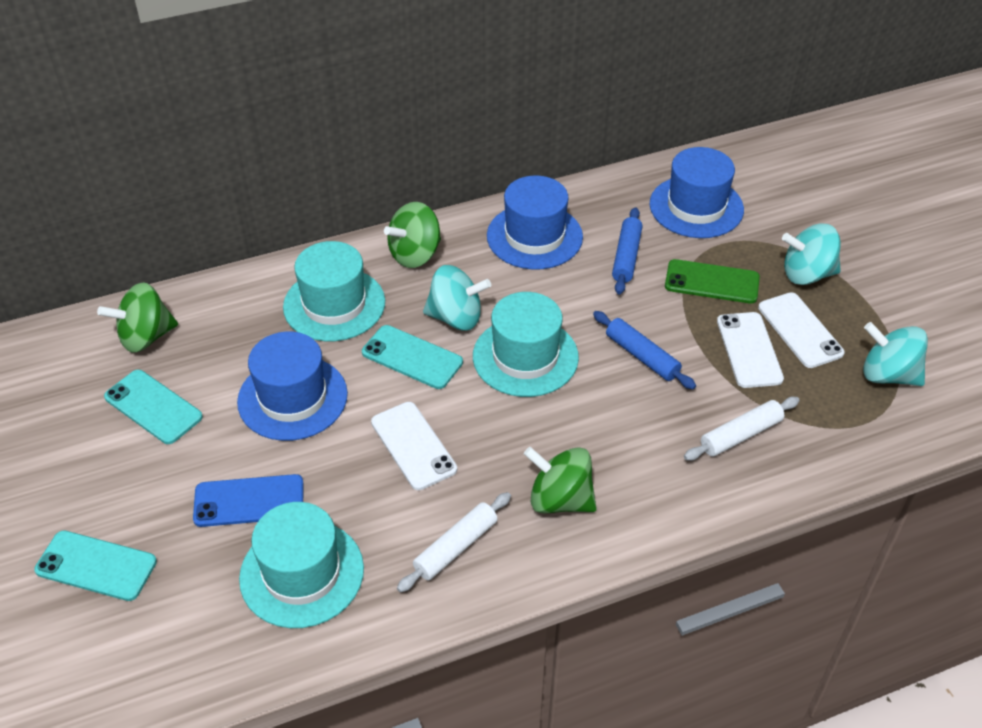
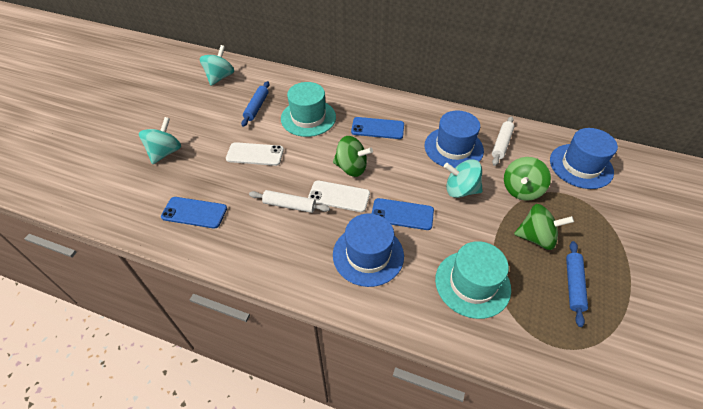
blue phone: 1 -> 3
green phone: 1 -> 0
turquoise hat: 3 -> 2
turquoise phone: 3 -> 0
white phone: 3 -> 2

